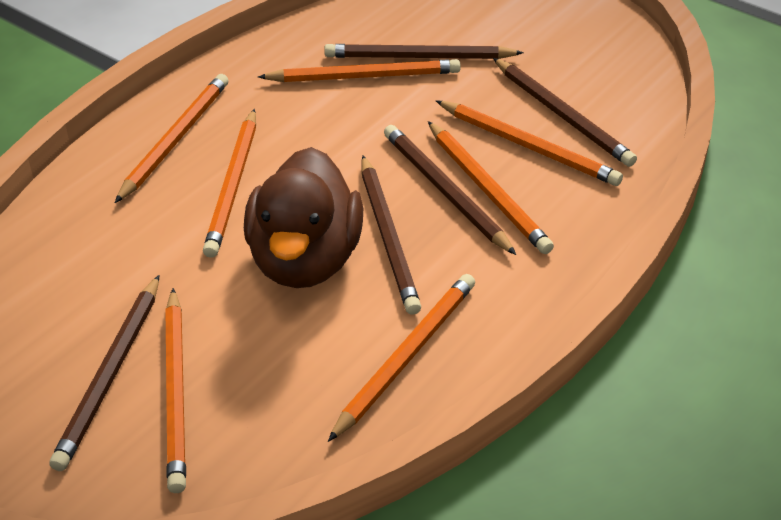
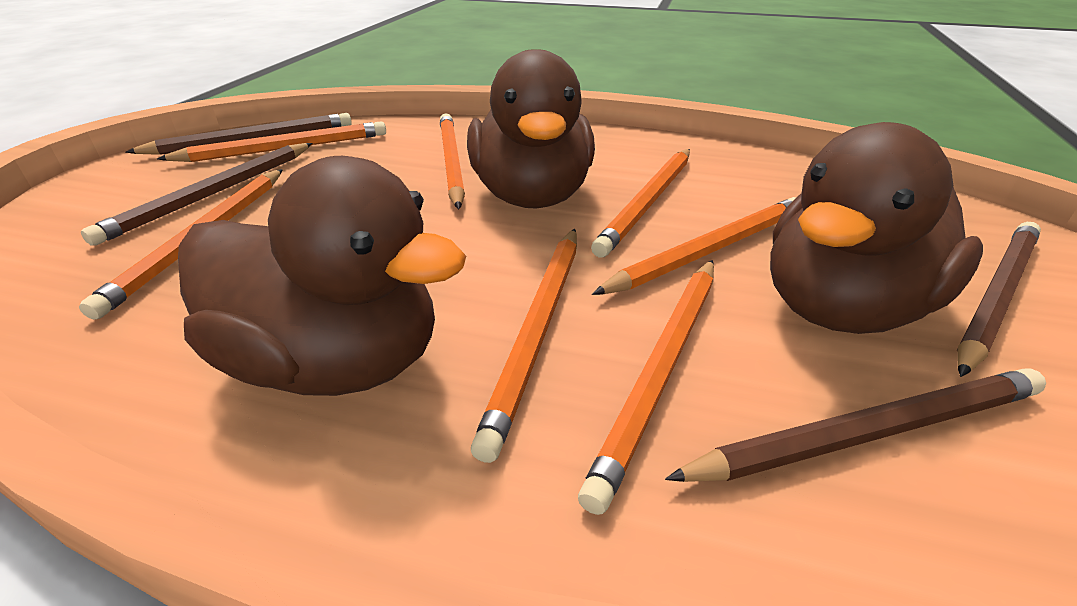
brown duck: 1 -> 3
brown pencil: 5 -> 4

